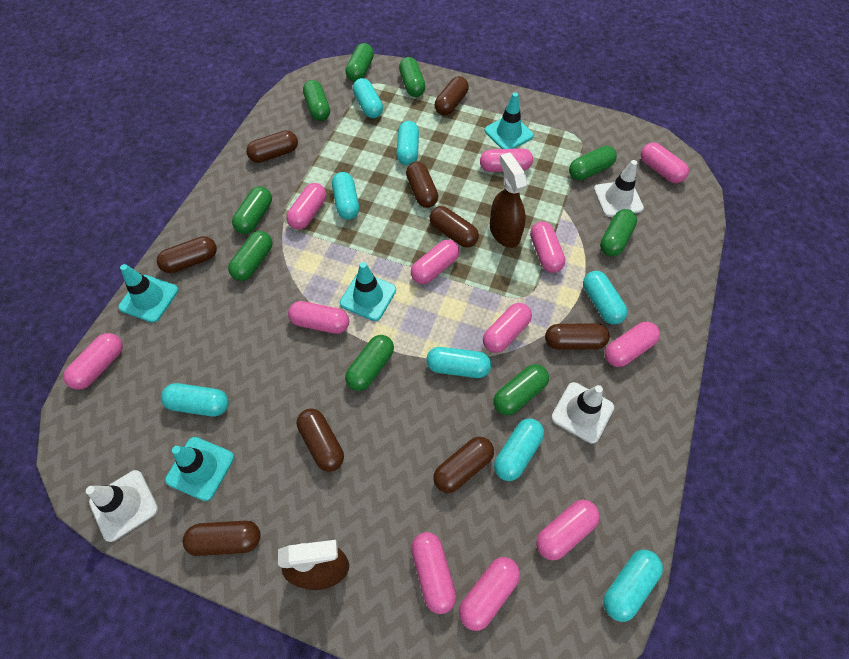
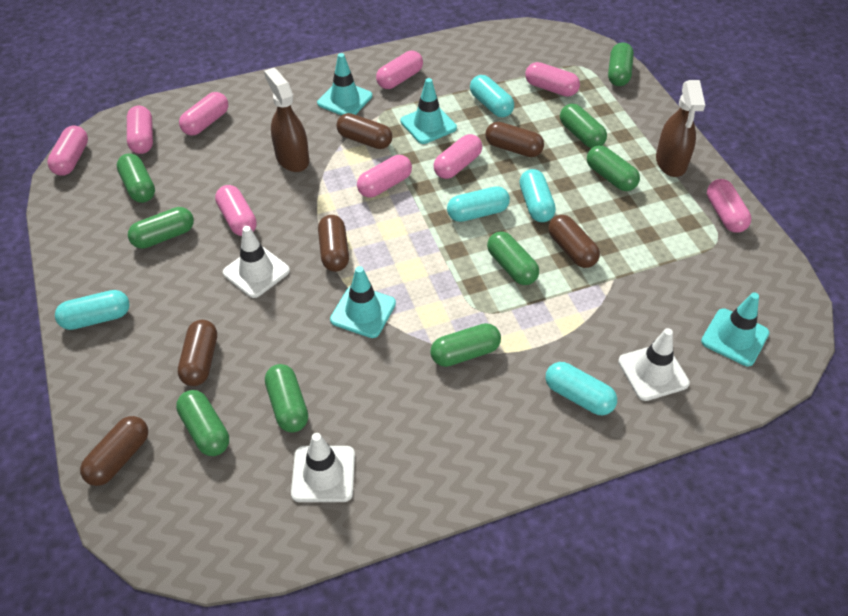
brown capsule: 9 -> 6
pink capsule: 12 -> 9
turquoise capsule: 8 -> 5

